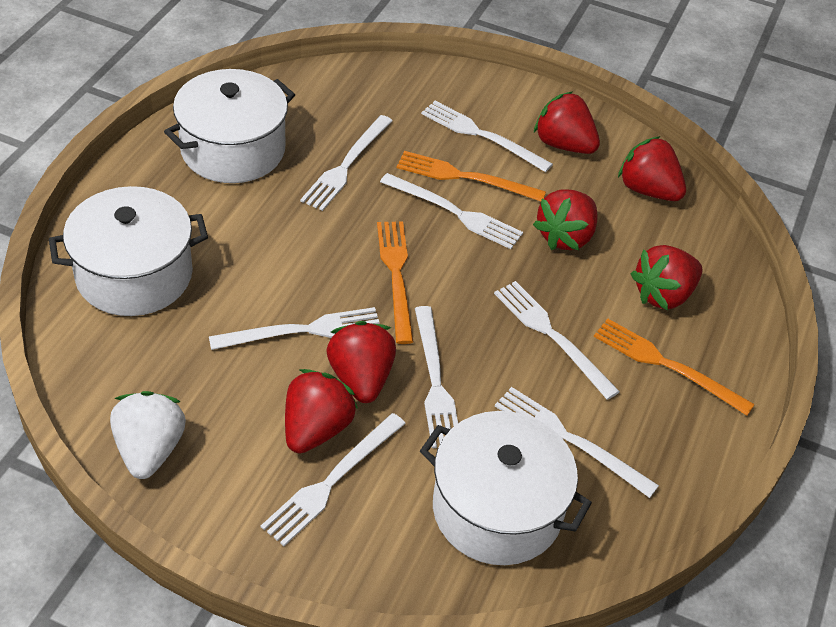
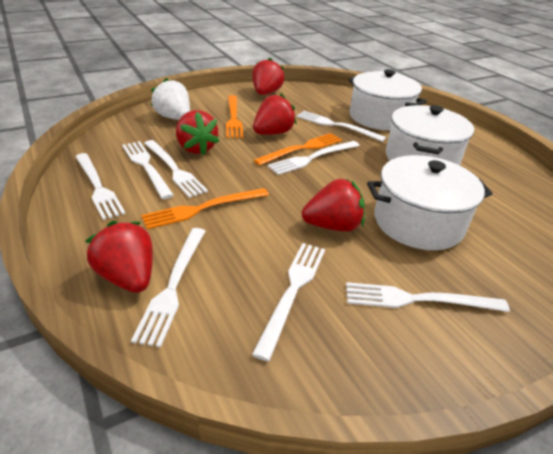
red strawberry: 6 -> 5

